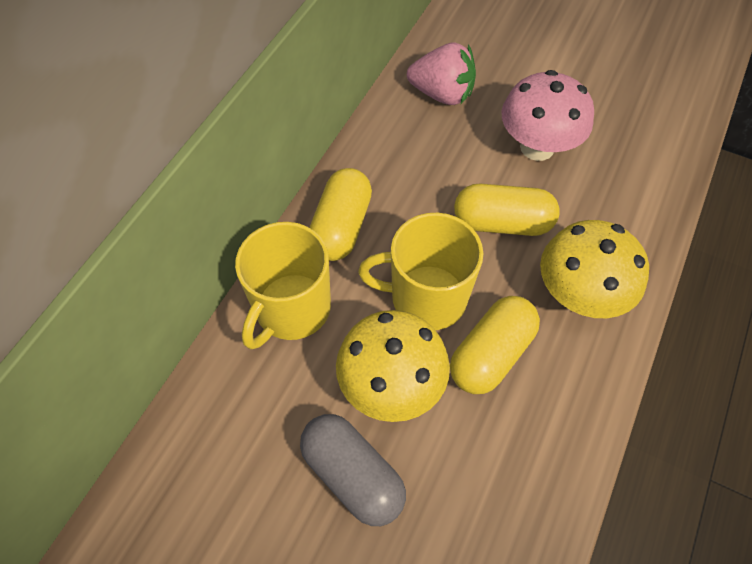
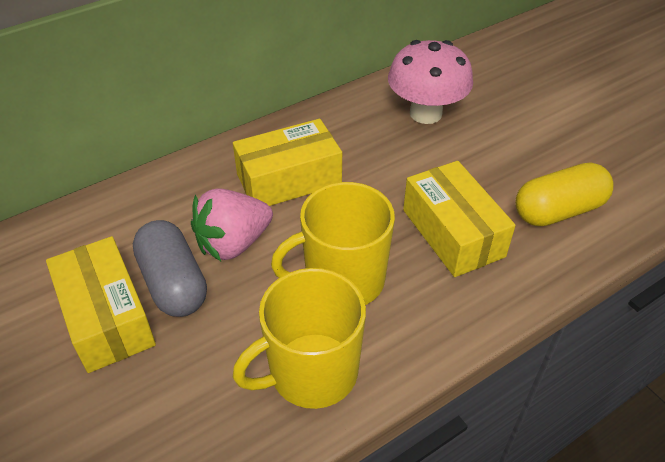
yellow box: 0 -> 3
yellow capsule: 3 -> 1
yellow mushroom: 2 -> 0

